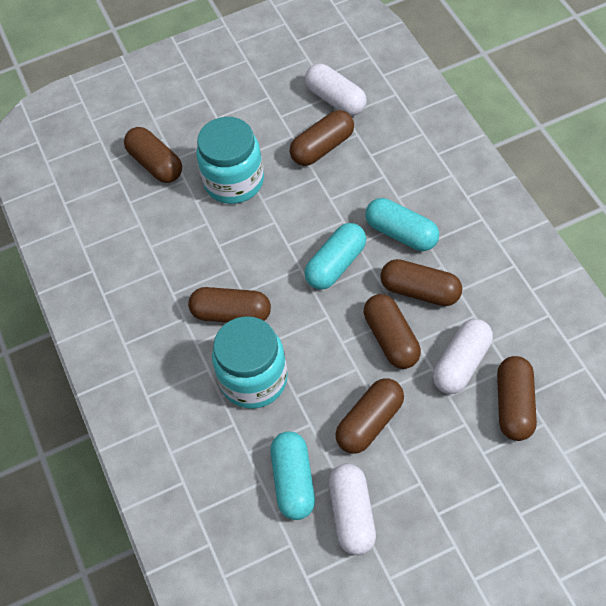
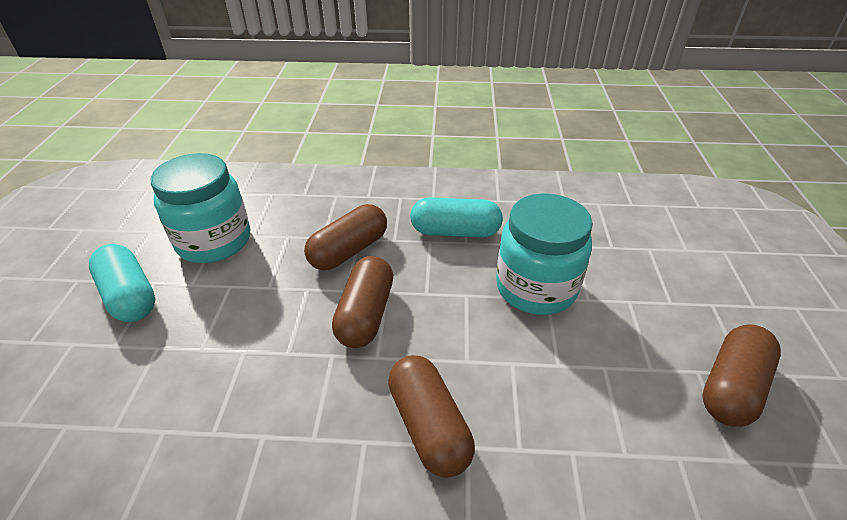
brown capsule: 7 -> 4
turquoise capsule: 3 -> 2
white capsule: 3 -> 0

